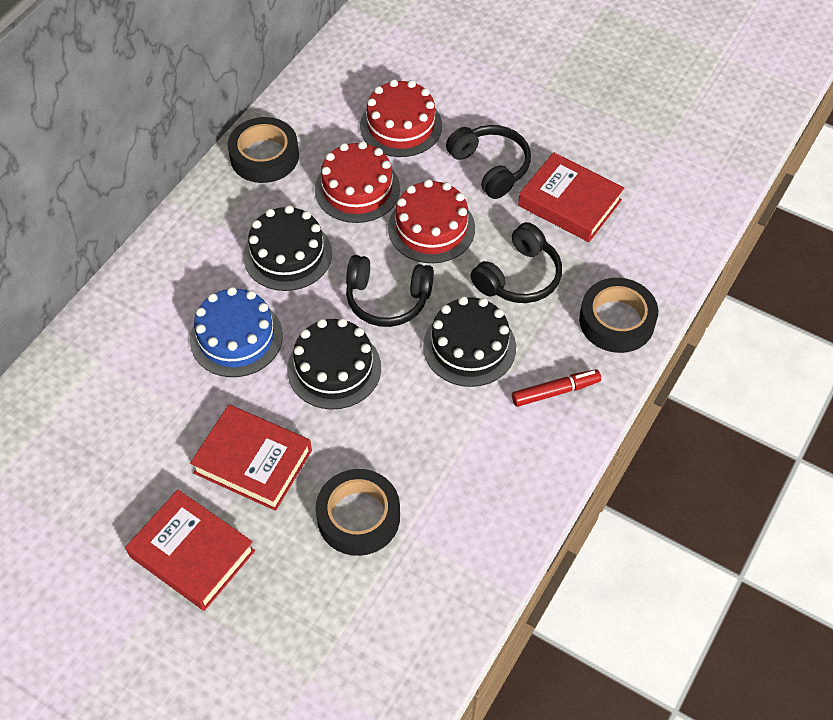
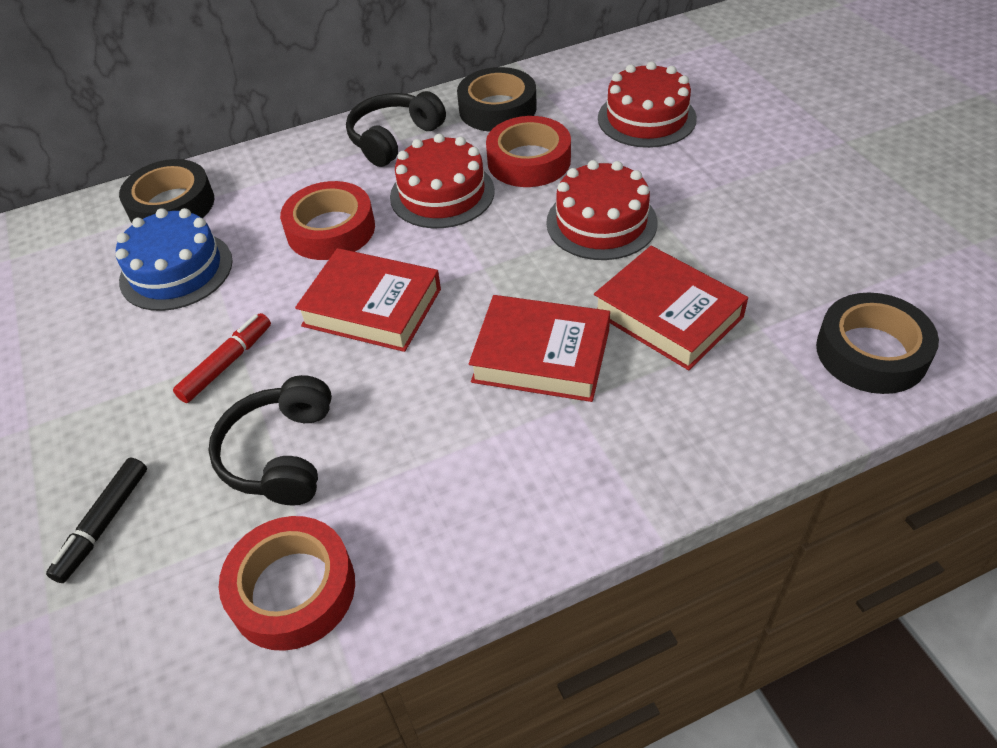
black cake: 3 -> 0
black headphones: 3 -> 2
black marker: 0 -> 1
red tape: 0 -> 3

